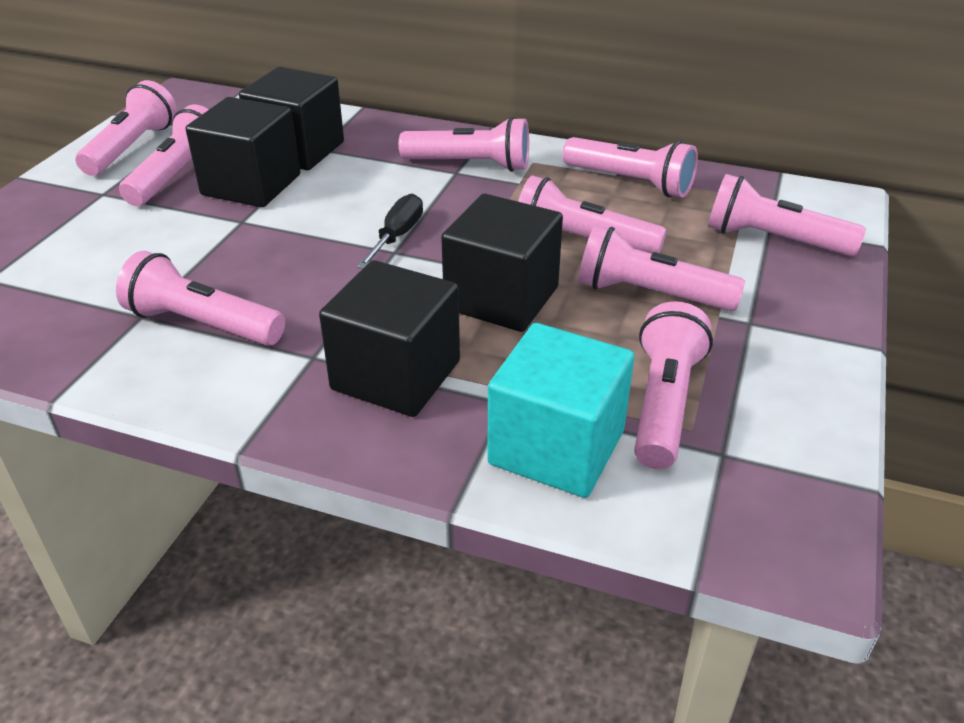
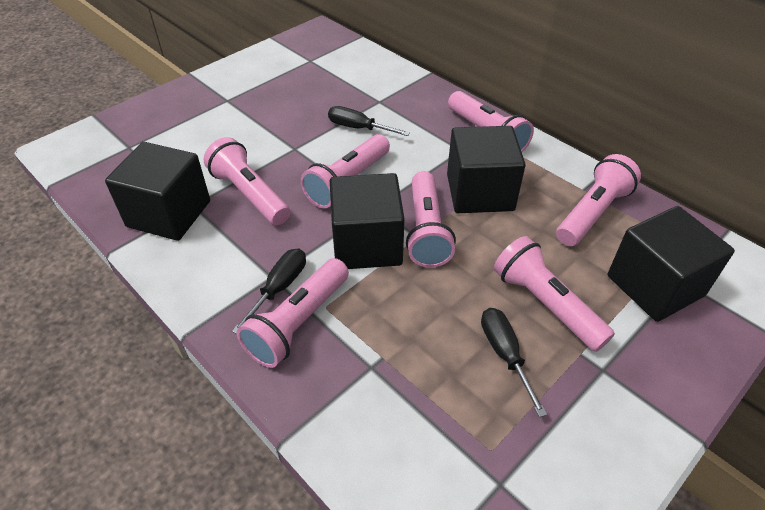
black screwdriver: 1 -> 3
pink flashlight: 9 -> 7
turquoise cube: 1 -> 0

